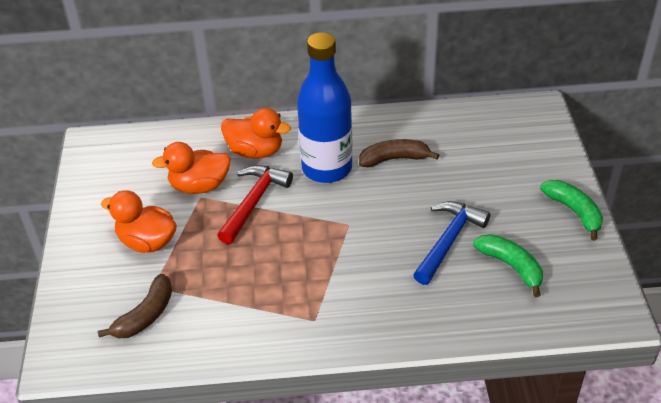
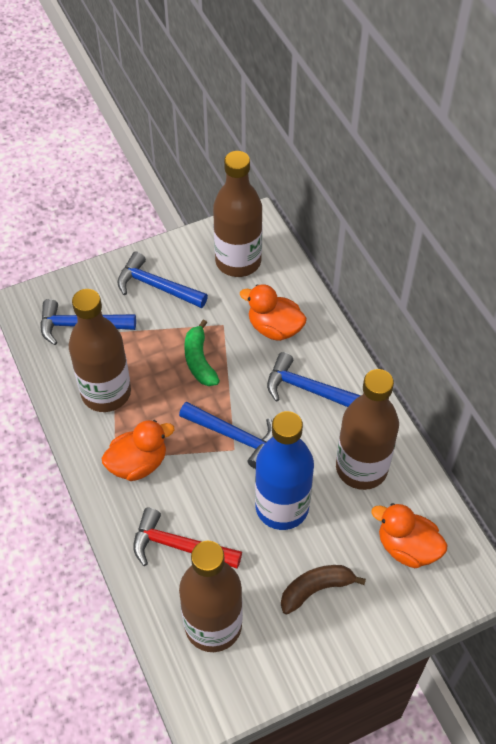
blue hammer: 1 -> 4
brown banana: 2 -> 1
brown bottle: 0 -> 4
green banana: 2 -> 1

